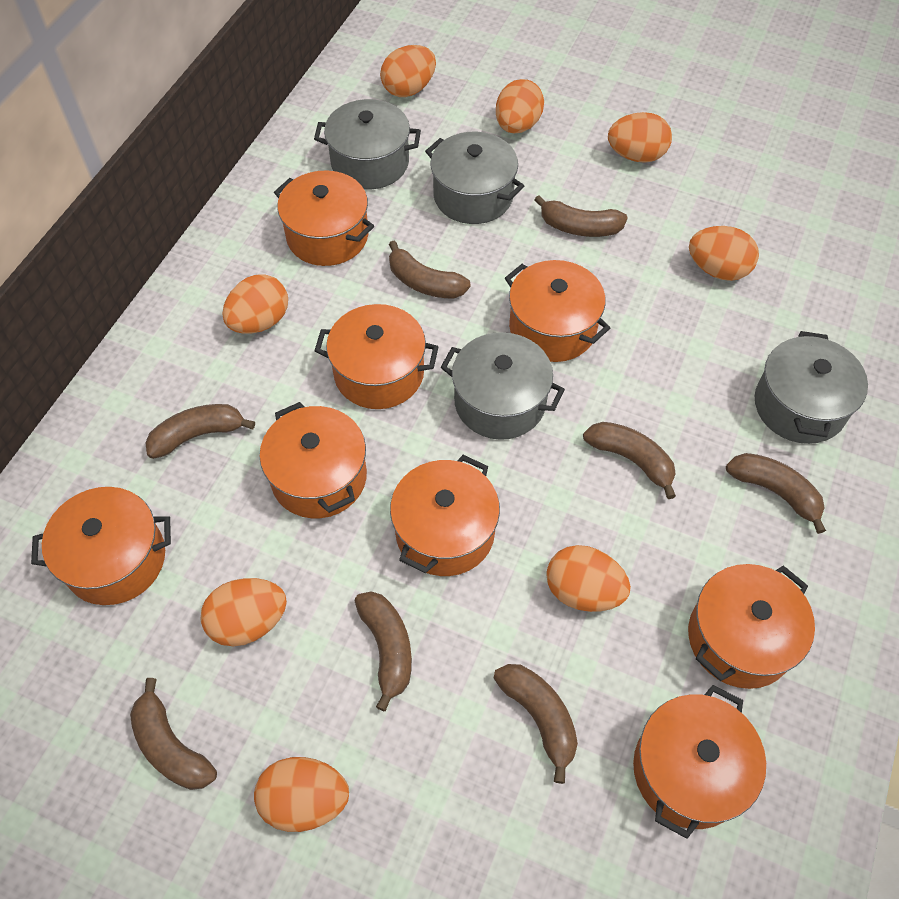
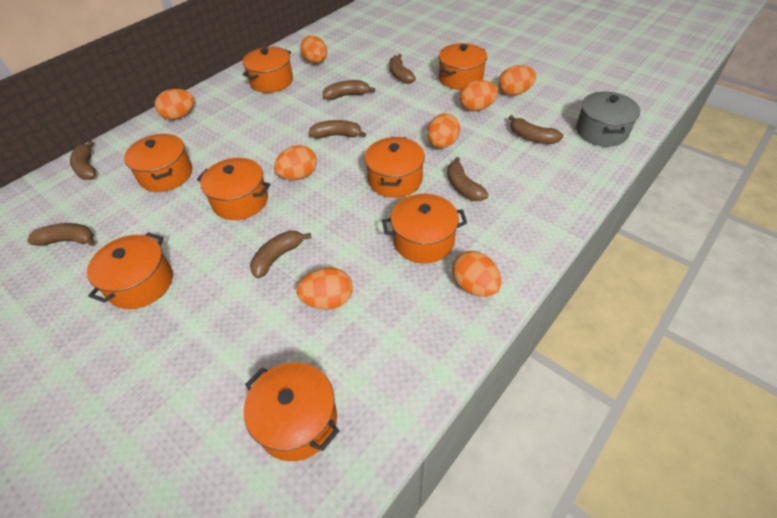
grey pot: 4 -> 1

